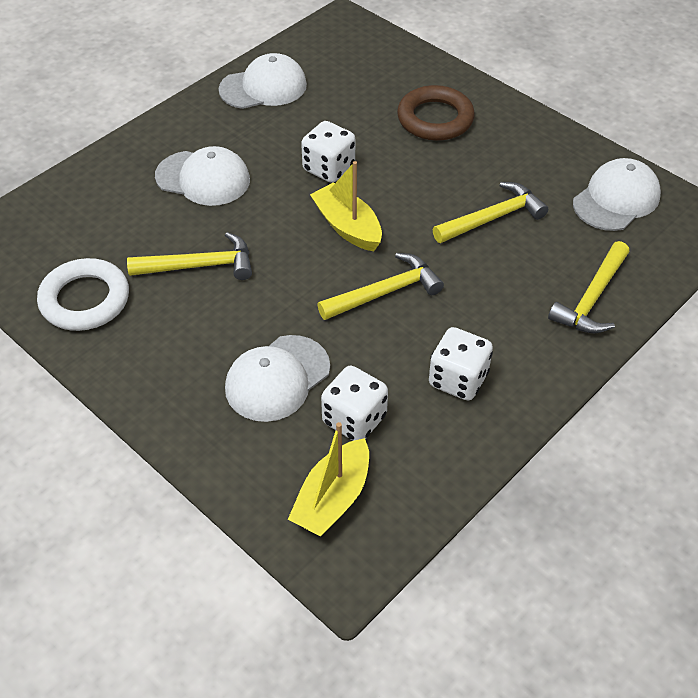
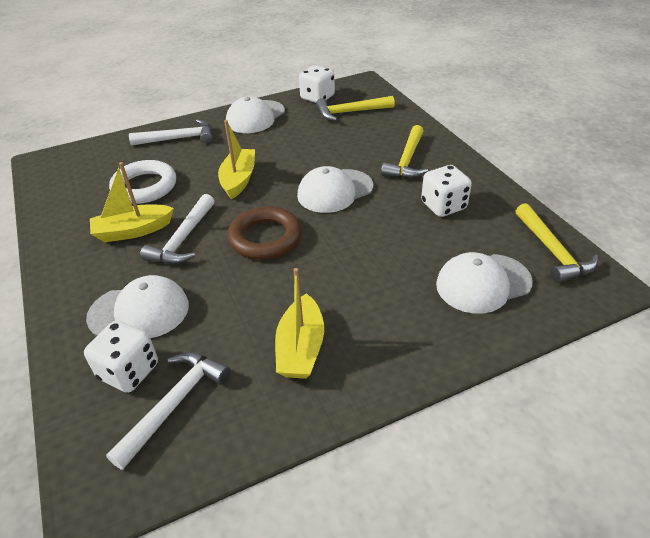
white hammer: 0 -> 3
yellow boat: 2 -> 3
yellow hammer: 4 -> 3

